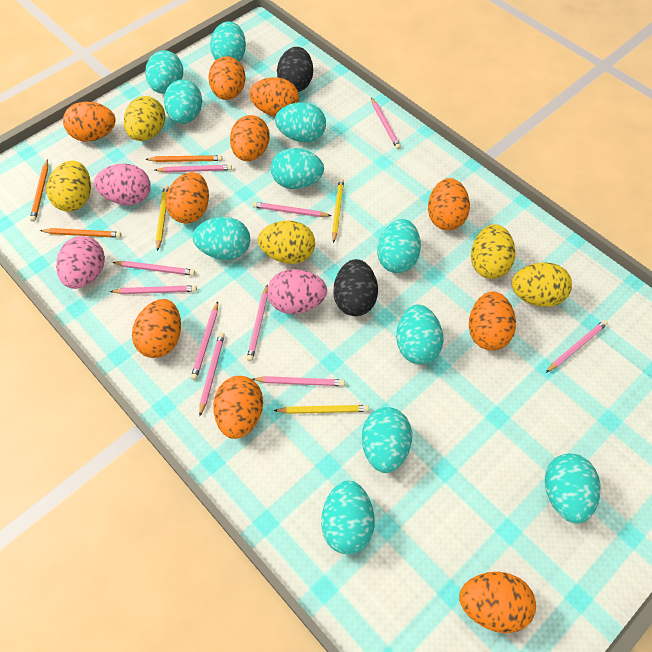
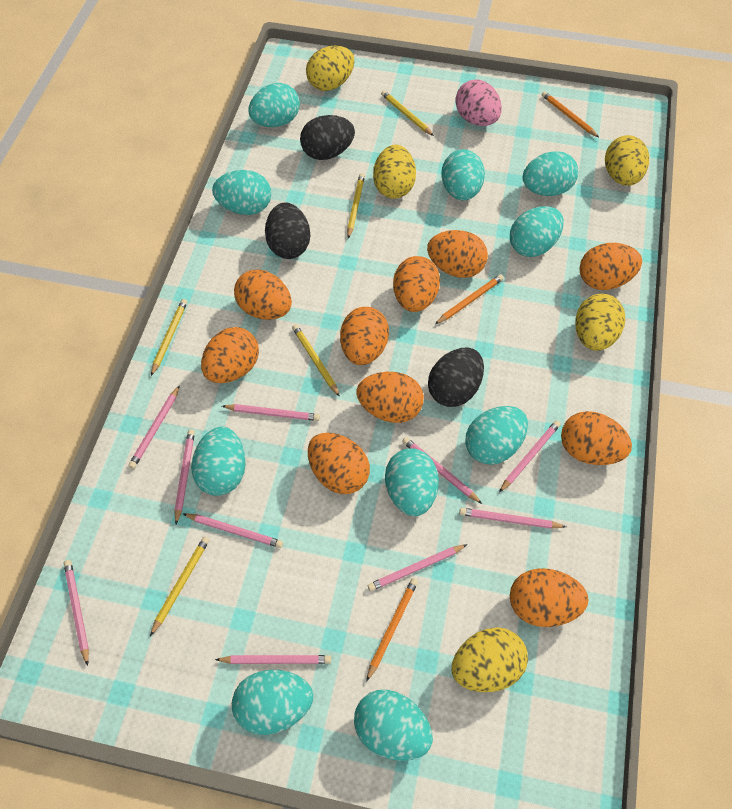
black egg: 2 -> 3
pink egg: 3 -> 1
turquoise egg: 11 -> 10
yellow pencil: 3 -> 5

